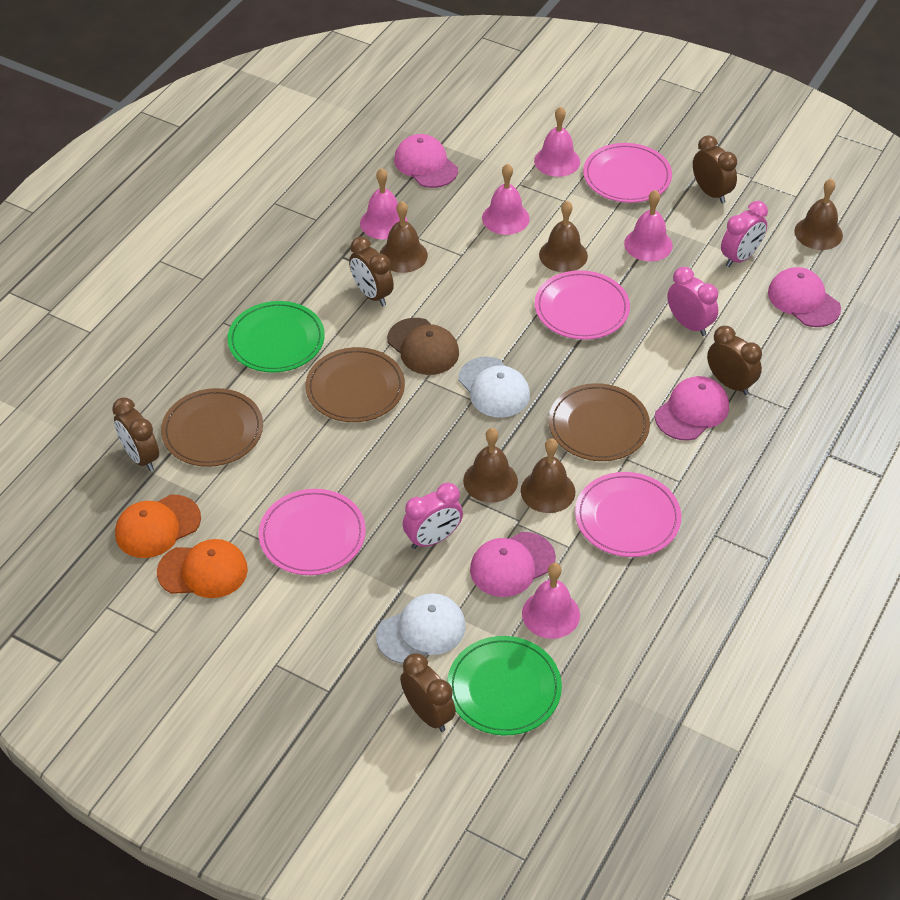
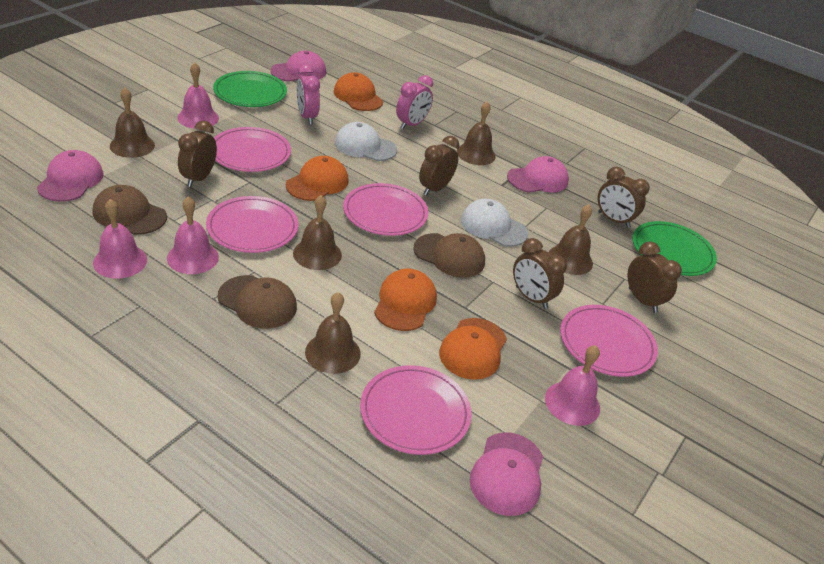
brown cap: 1 -> 3
brown plate: 3 -> 0
orange cap: 2 -> 4
pink bell: 5 -> 4
pink clock: 3 -> 2
pink plate: 4 -> 5

